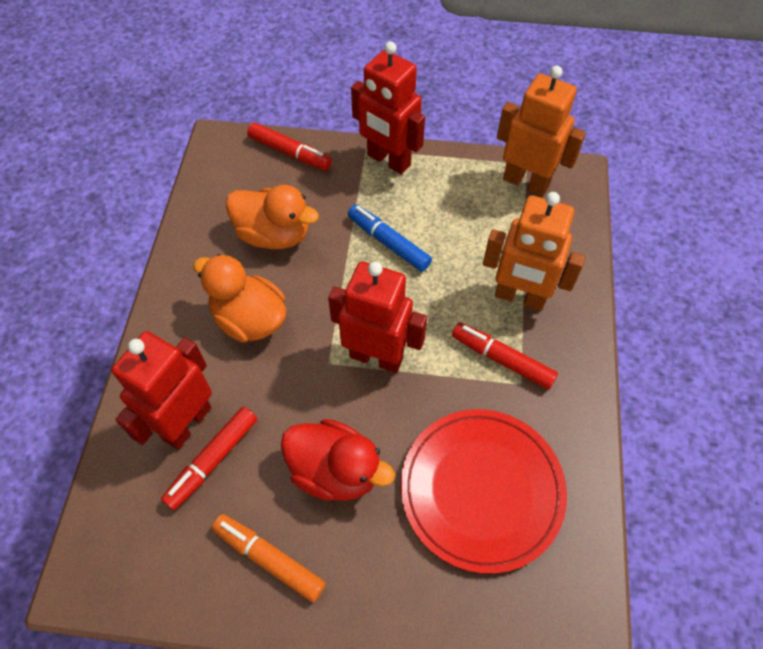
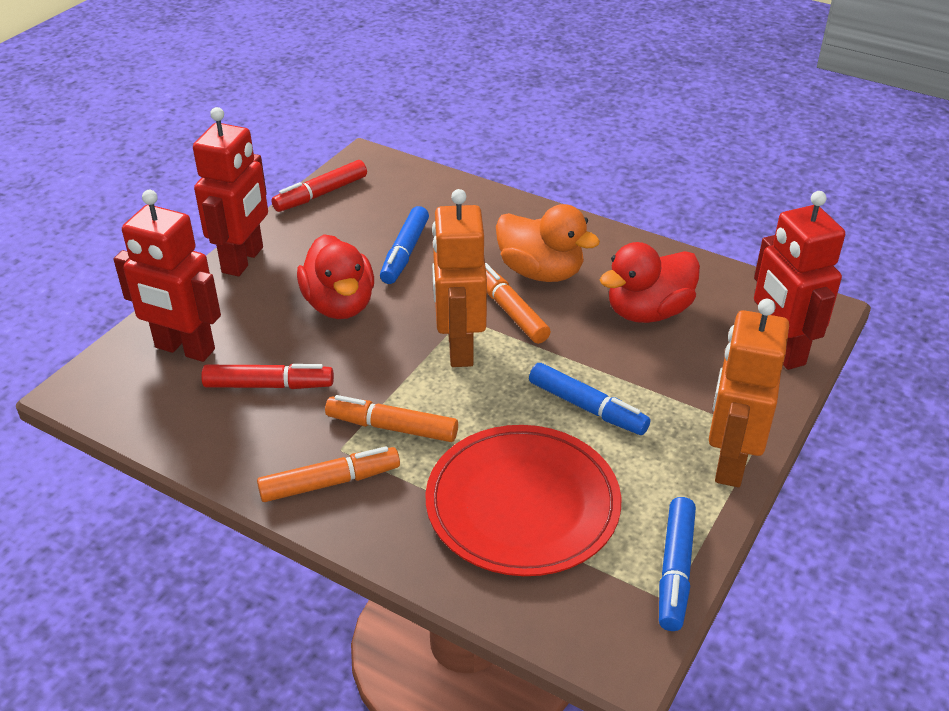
blue marker: 1 -> 3
orange duck: 2 -> 1
orange marker: 1 -> 3
red duck: 1 -> 2
red marker: 3 -> 2

